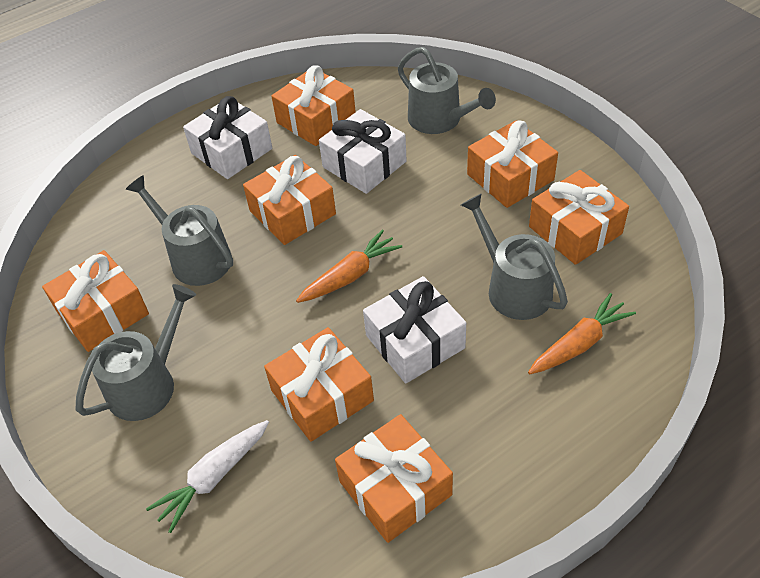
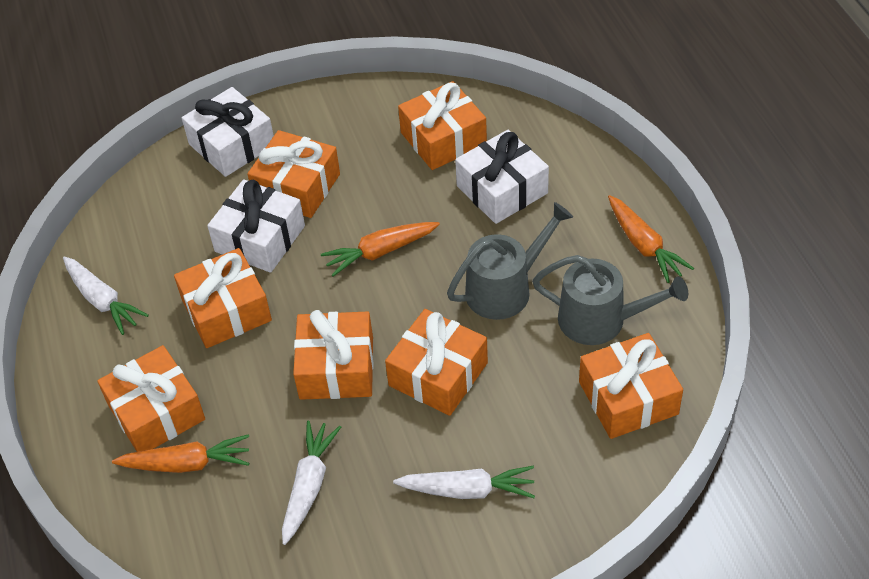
grey watering can: 4 -> 2
orange carrot: 2 -> 3
white carrot: 1 -> 3

